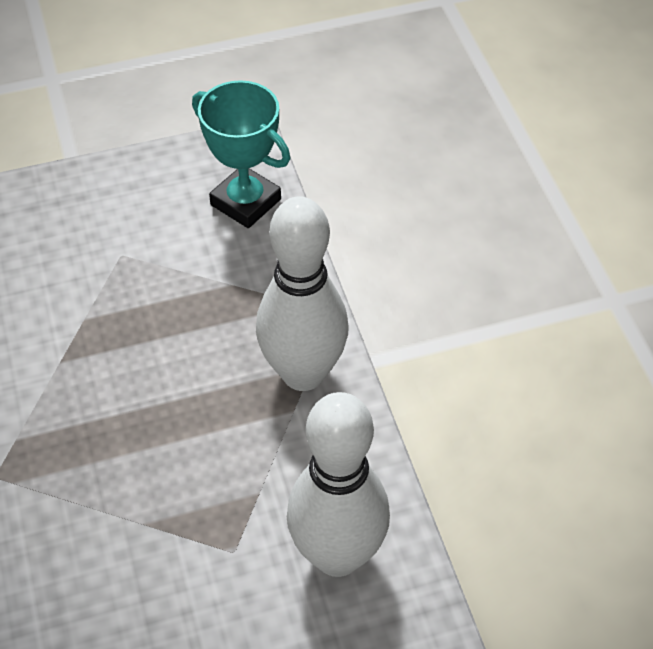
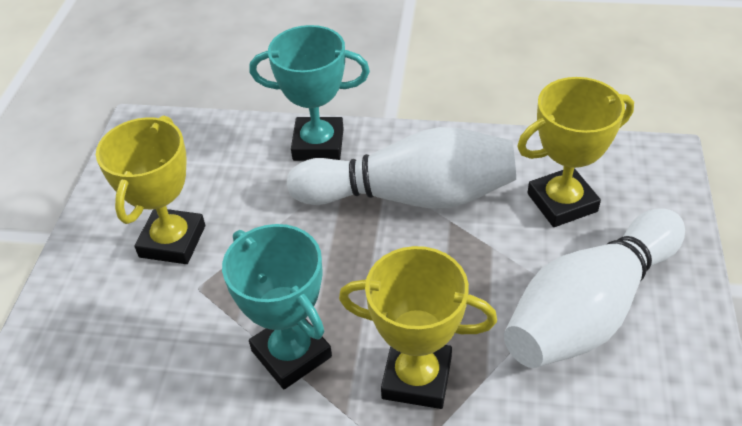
turquoise trophy: 1 -> 2
yellow trophy: 0 -> 3

